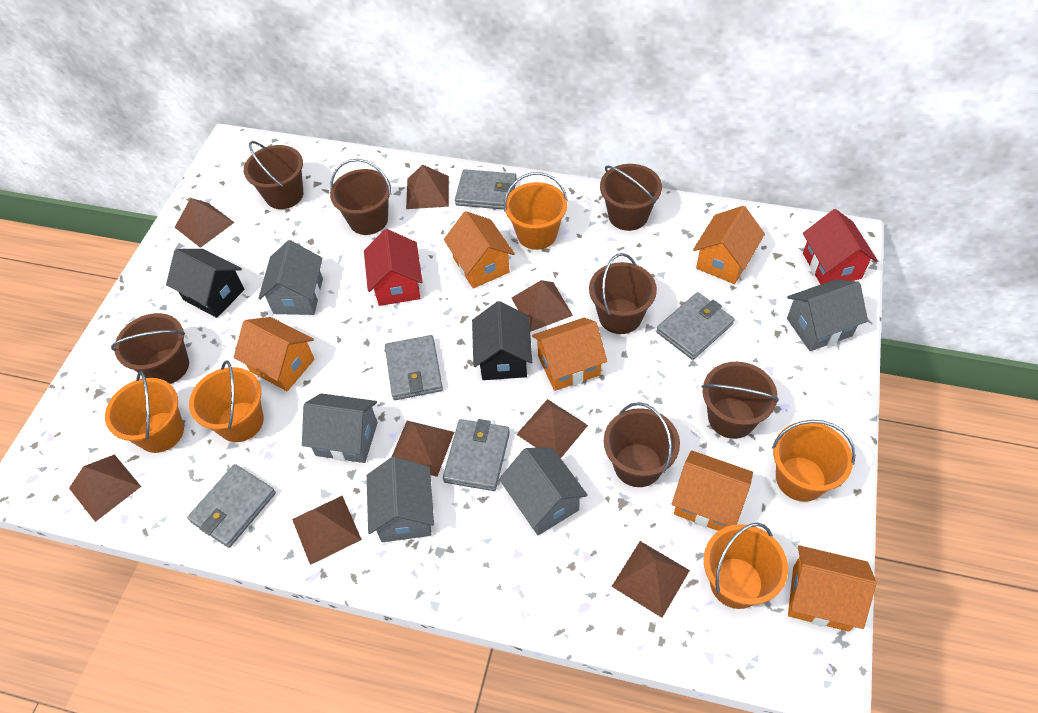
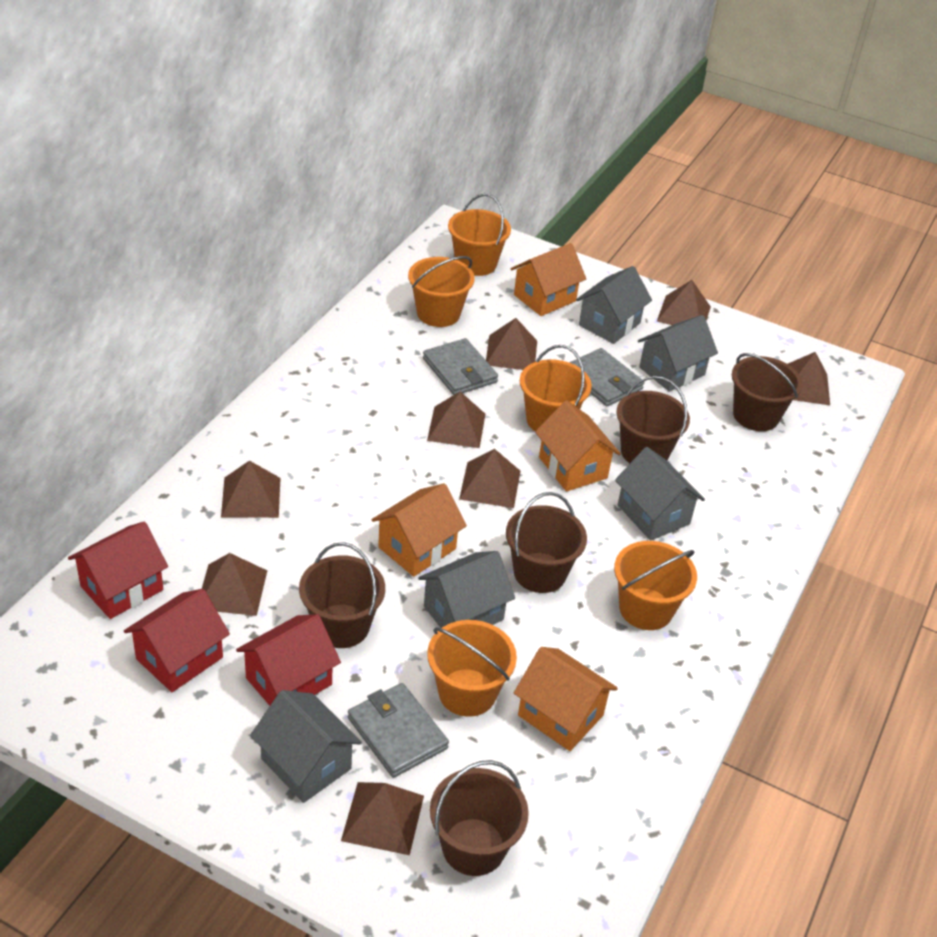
black house: 2 -> 0
brown bucket: 7 -> 5
grey wallet: 5 -> 3
orange house: 6 -> 4
red house: 2 -> 3

